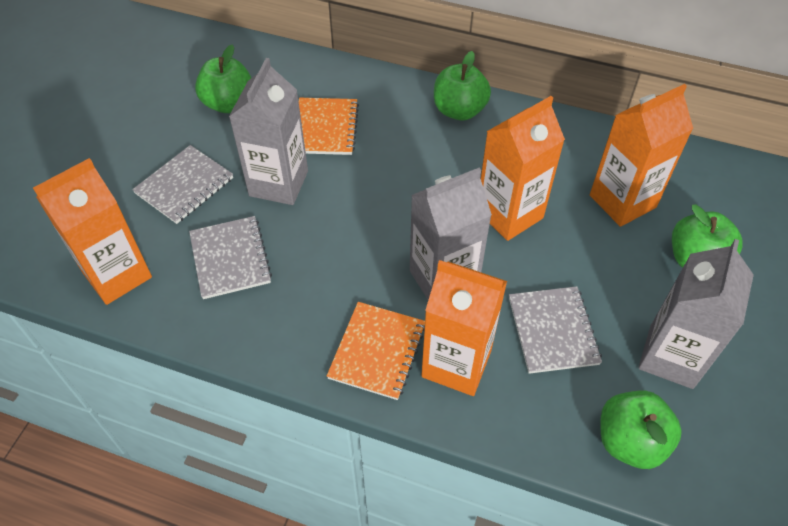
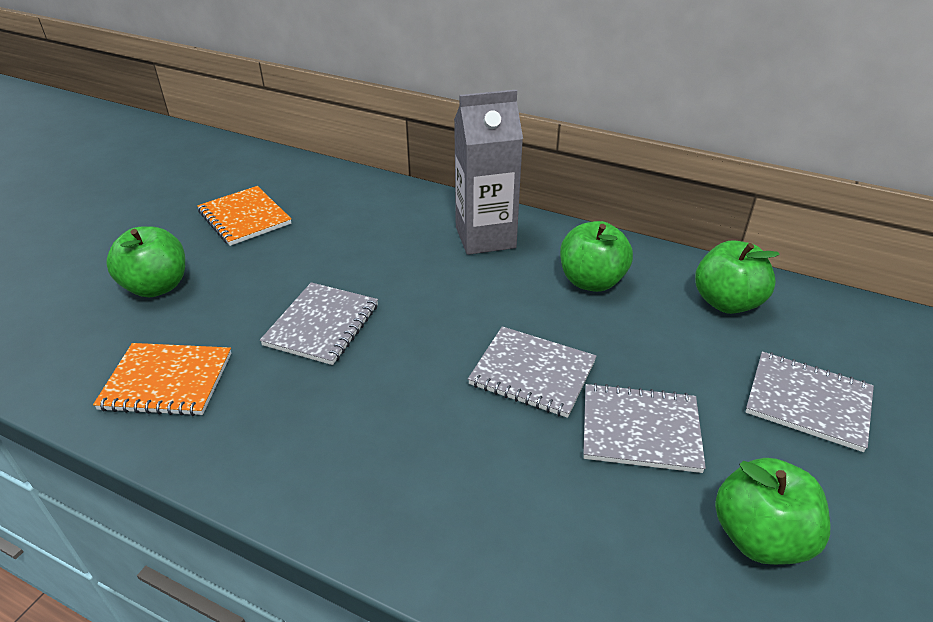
grey carton: 3 -> 1
grey notebook: 3 -> 4
orange carton: 4 -> 0

